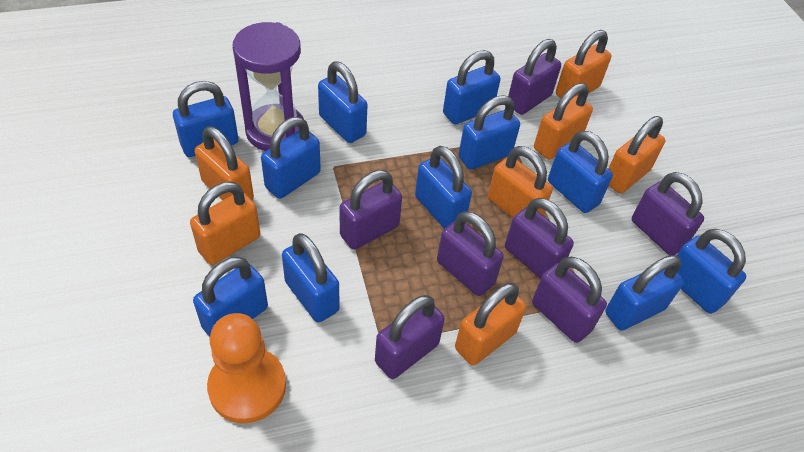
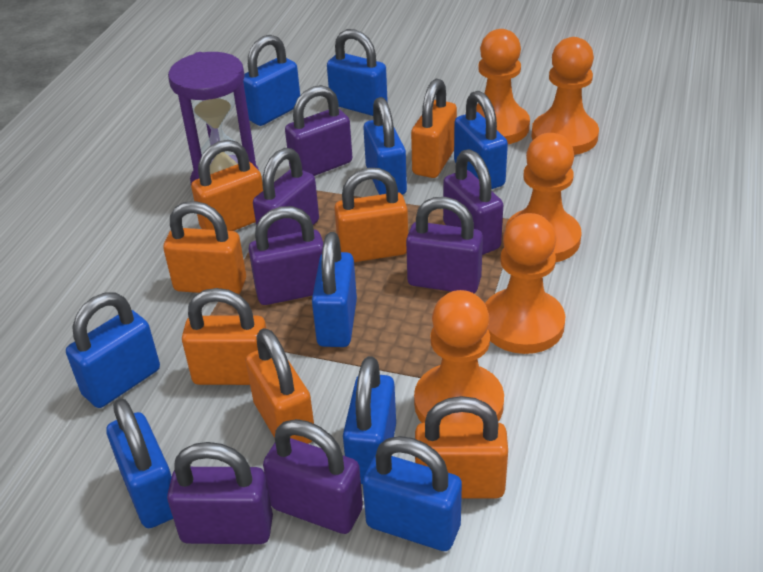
blue padlock: 11 -> 9
orange pawn: 1 -> 5

